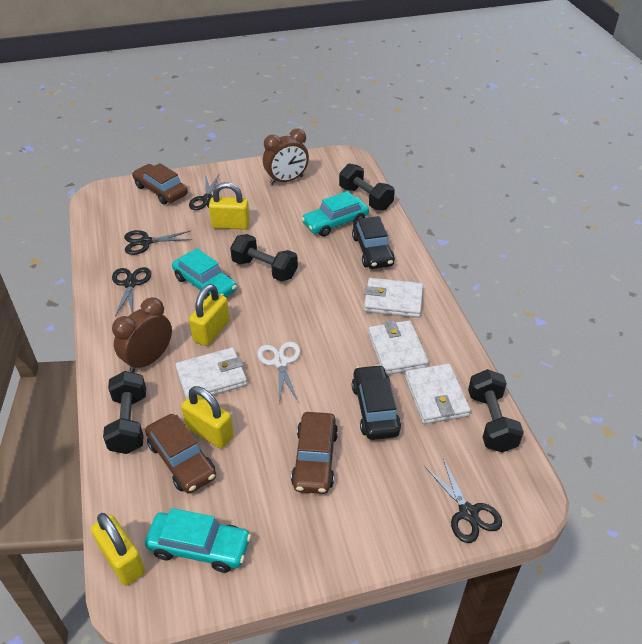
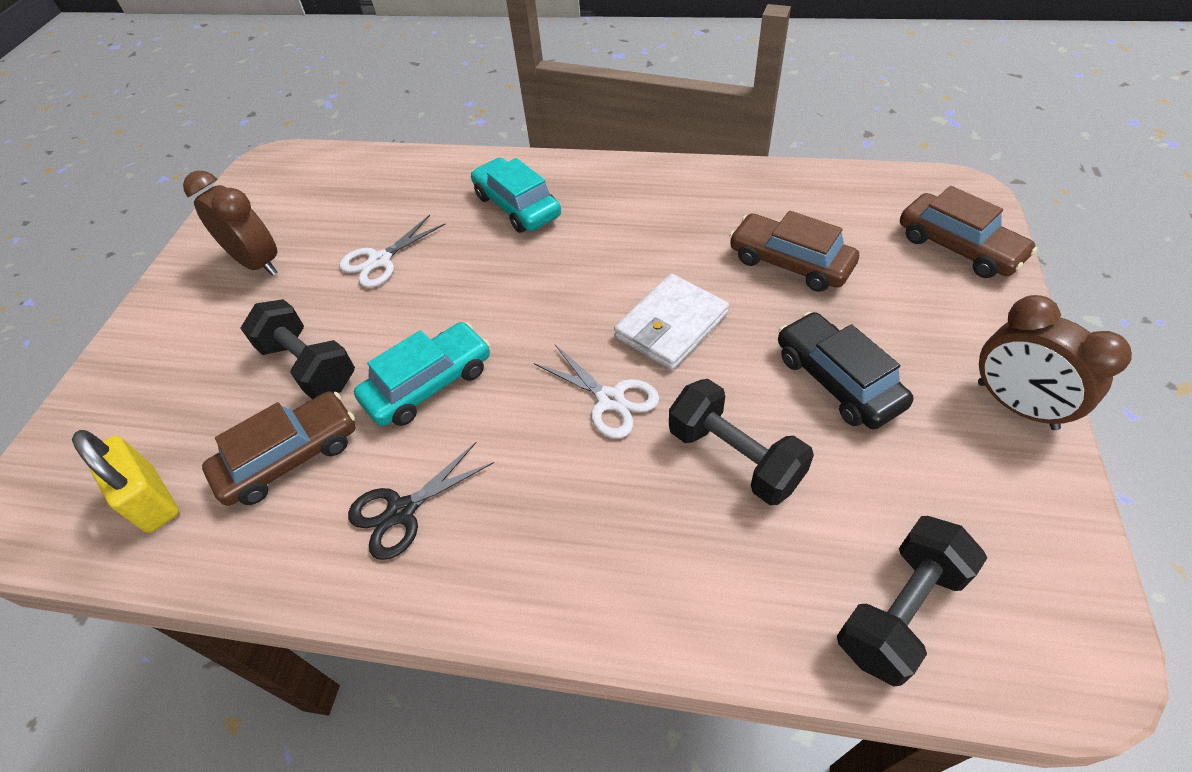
black car: 2 -> 1
black dumbbell: 4 -> 3
black scissors: 4 -> 1
turquoise car: 3 -> 2
white scissors: 1 -> 2
white wallet: 4 -> 1
yellow padlock: 4 -> 1

